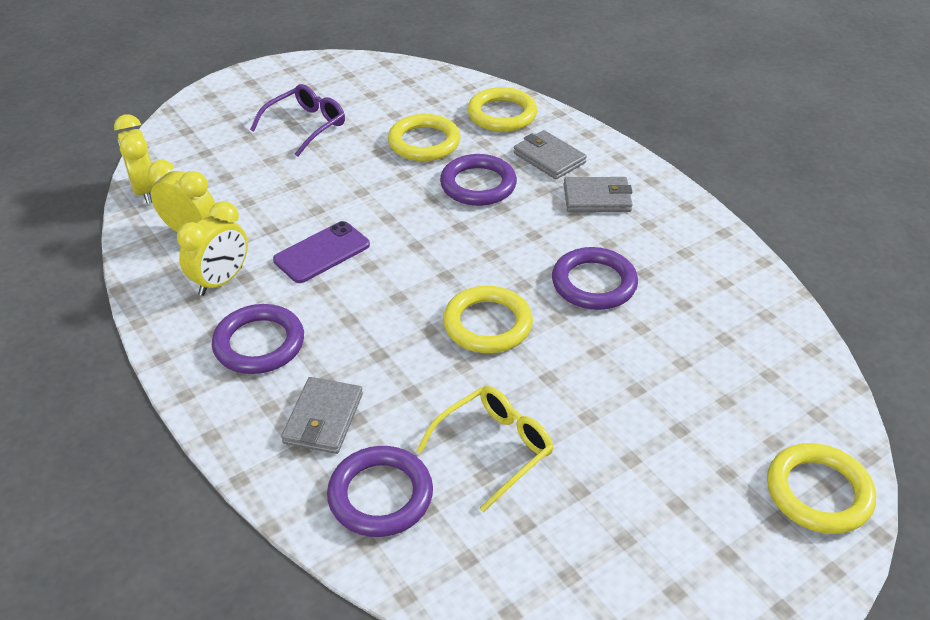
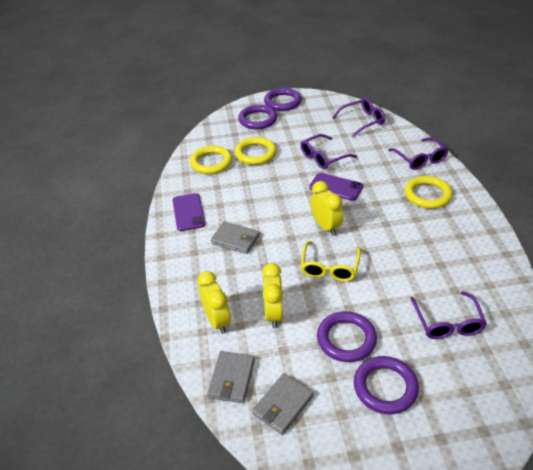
purple glasses: 1 -> 4
purple phone: 1 -> 2
yellow ring: 4 -> 3

